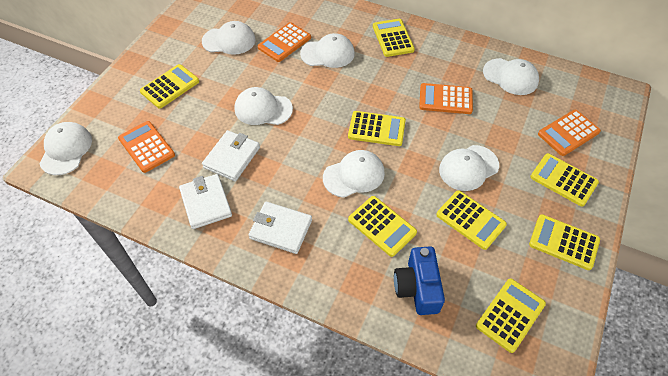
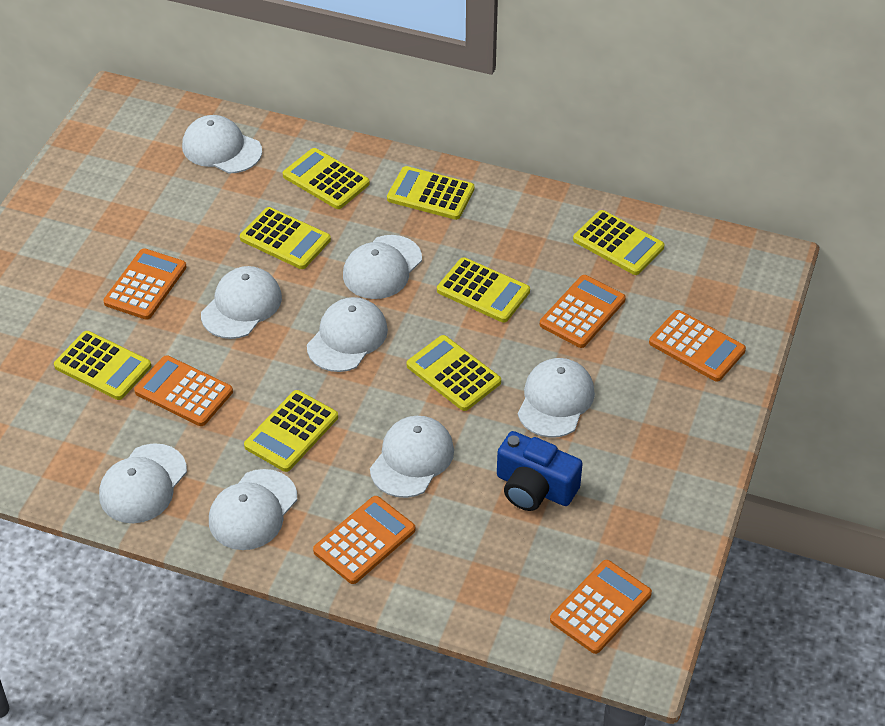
orange calculator: 4 -> 6
white cap: 7 -> 8
white wallet: 3 -> 0

